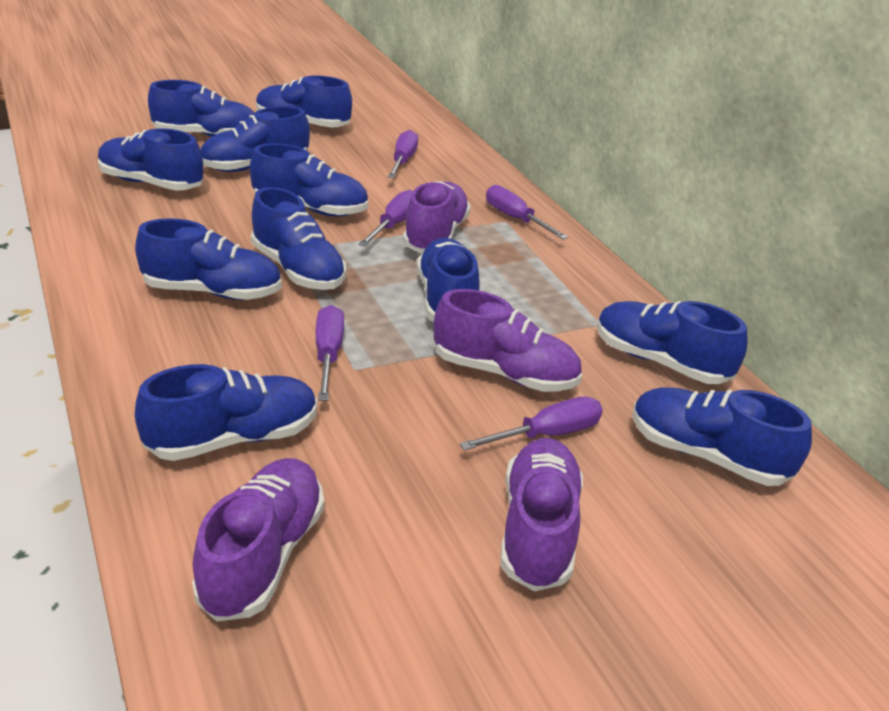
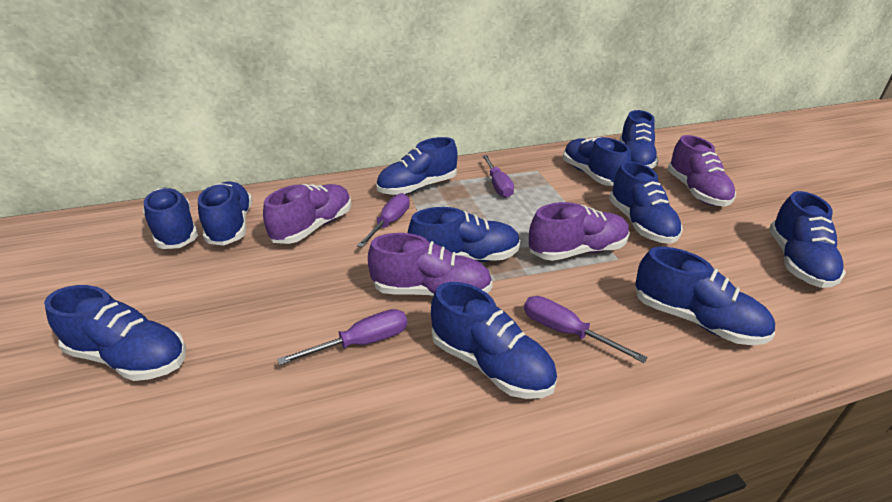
purple screwdriver: 5 -> 4

